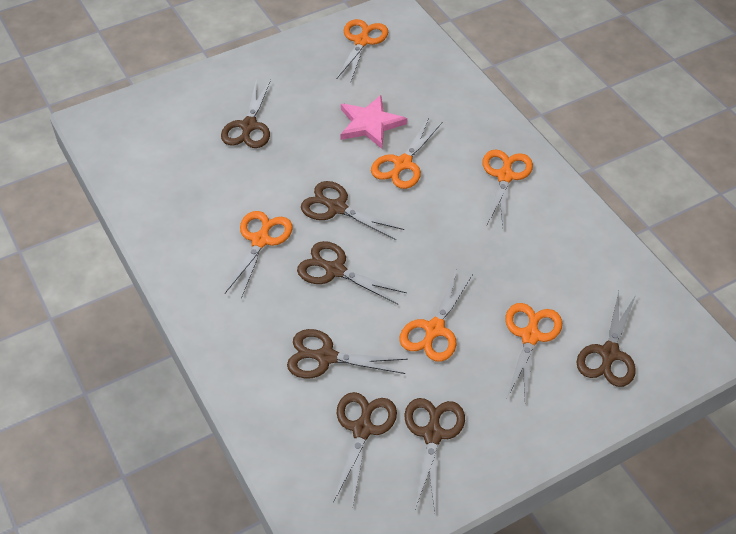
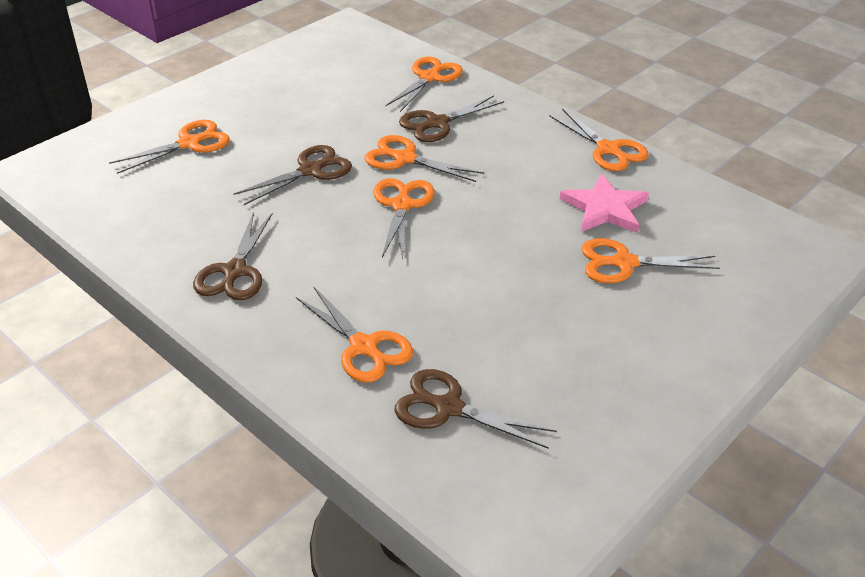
brown scissors: 7 -> 4
orange scissors: 6 -> 7

